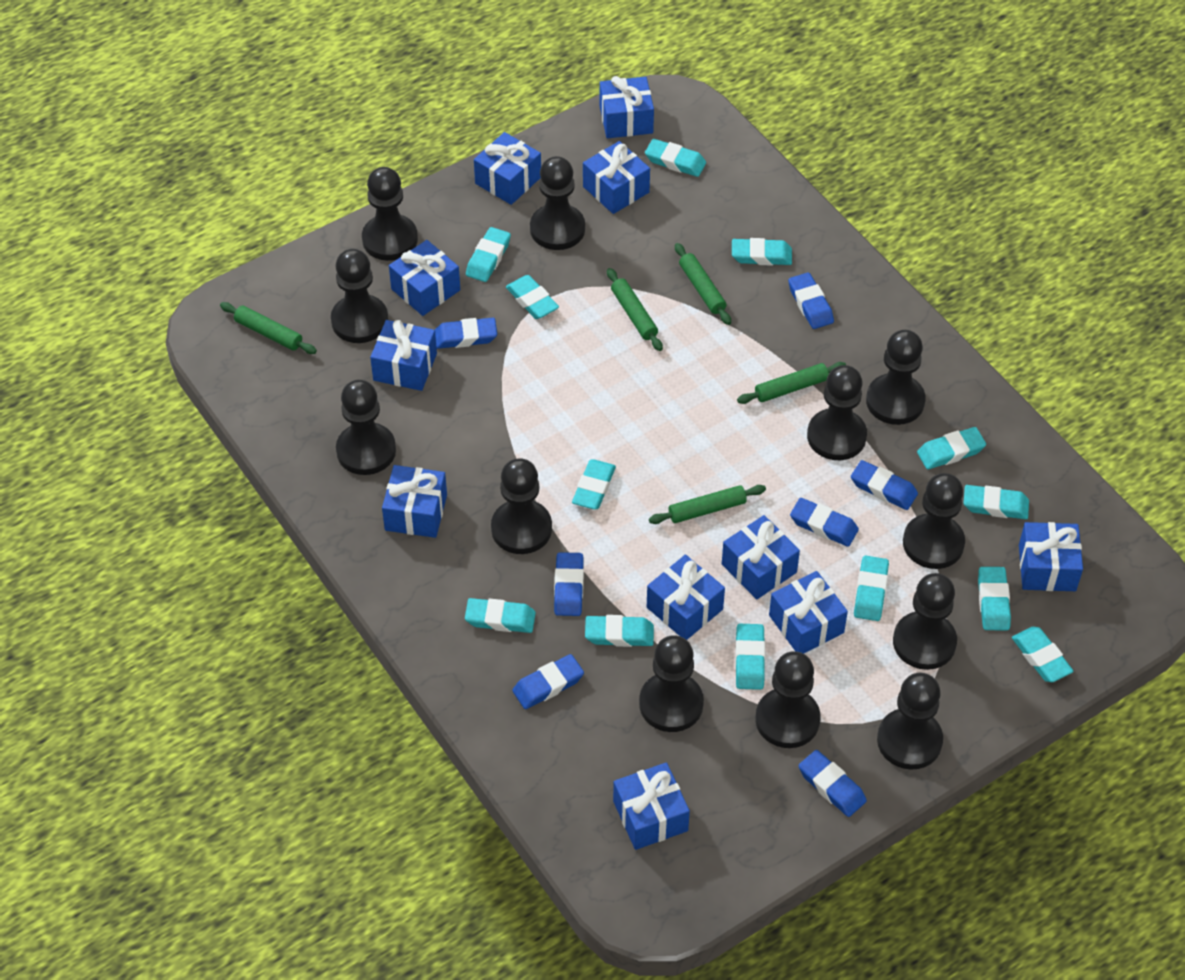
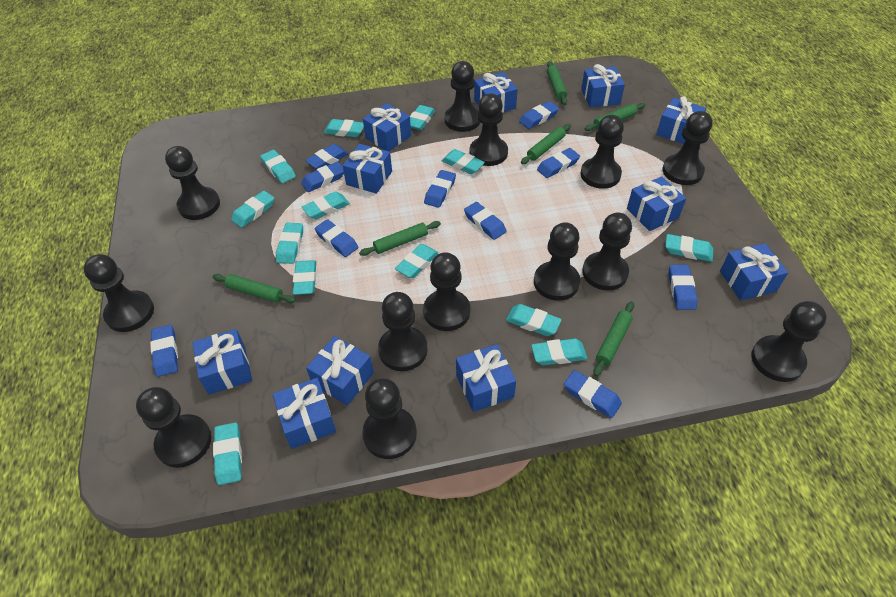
black pawn: 12 -> 13
blue eraser: 7 -> 10
green rolling pin: 5 -> 6

